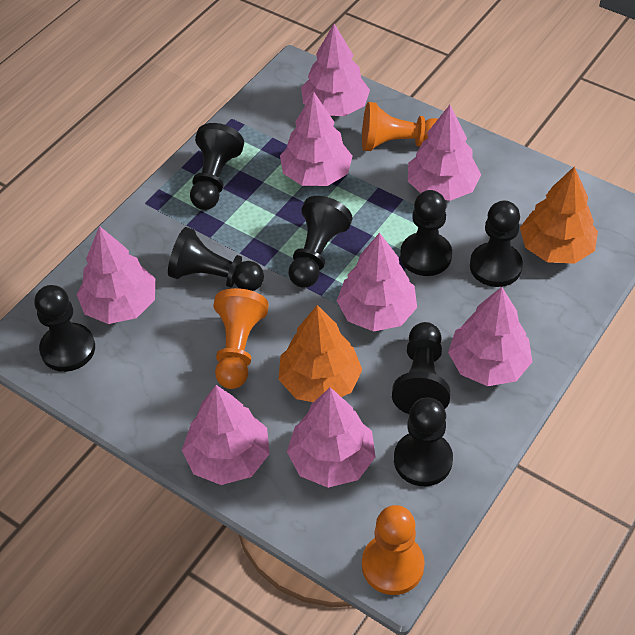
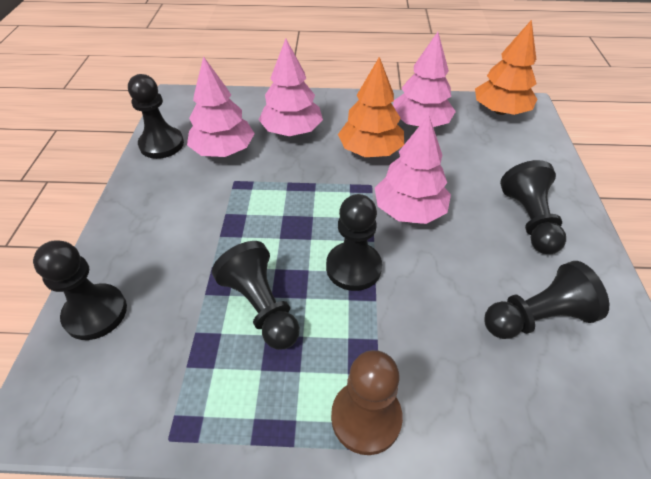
black pawn: 8 -> 6
brown pawn: 0 -> 1
orange pawn: 3 -> 0
pink tree: 8 -> 4

